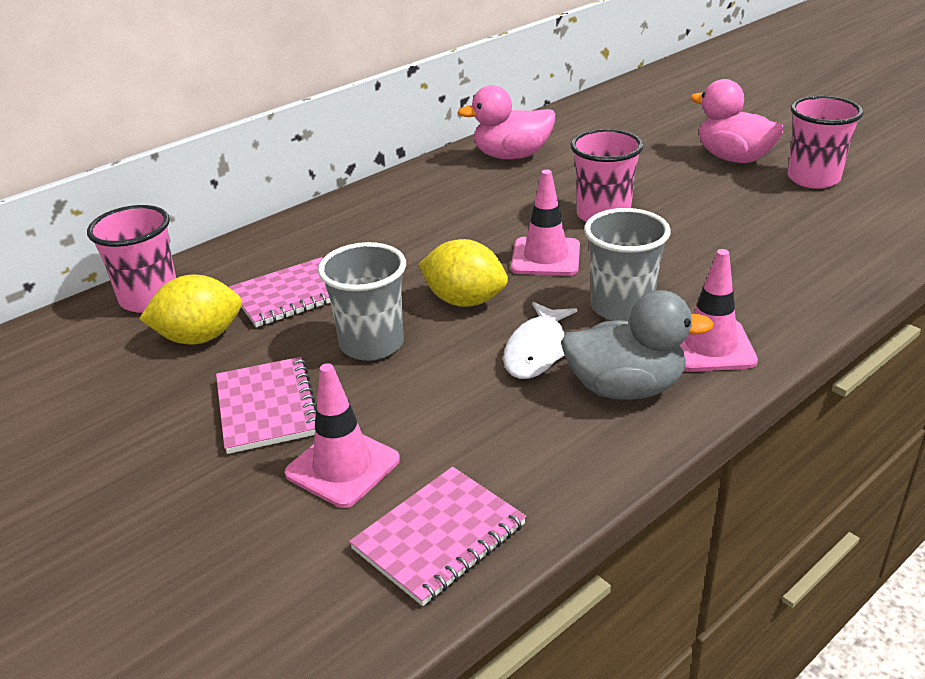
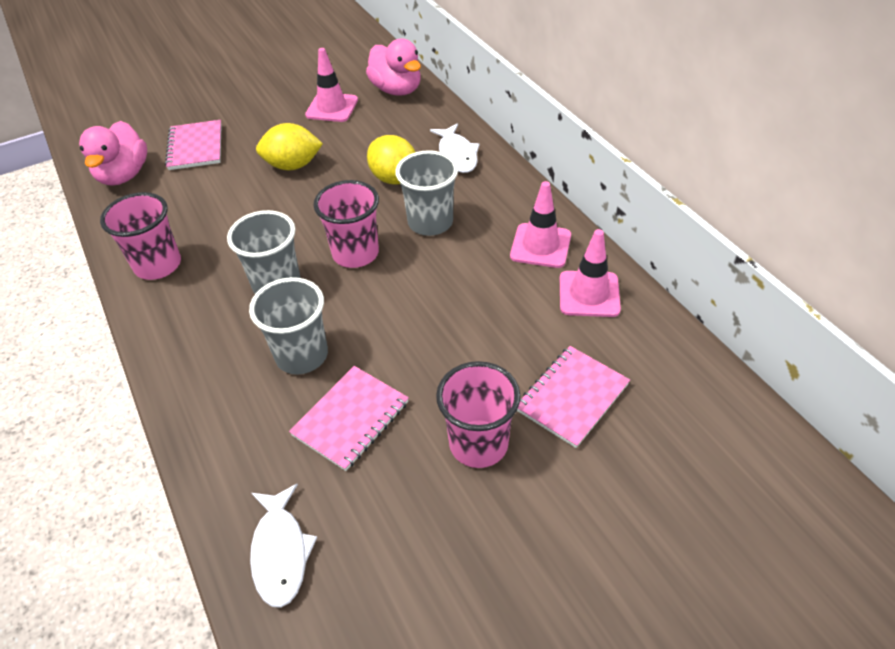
grey cup: 2 -> 3
grey duck: 1 -> 0
white fish: 1 -> 2

